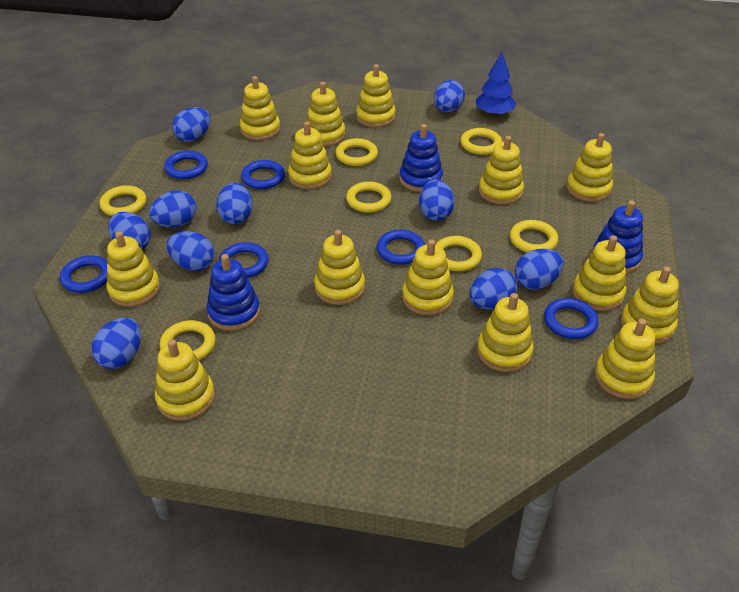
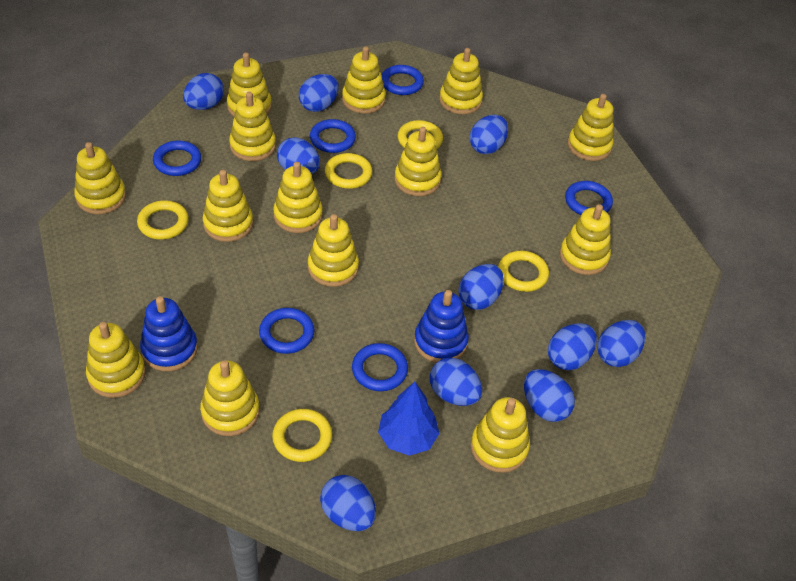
blue stacking toy: 3 -> 2
yellow ring: 7 -> 5

